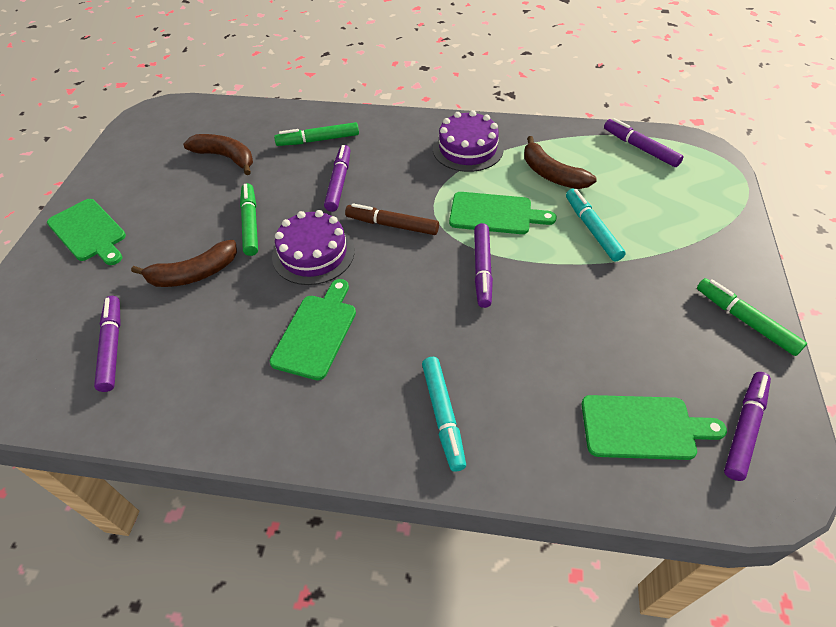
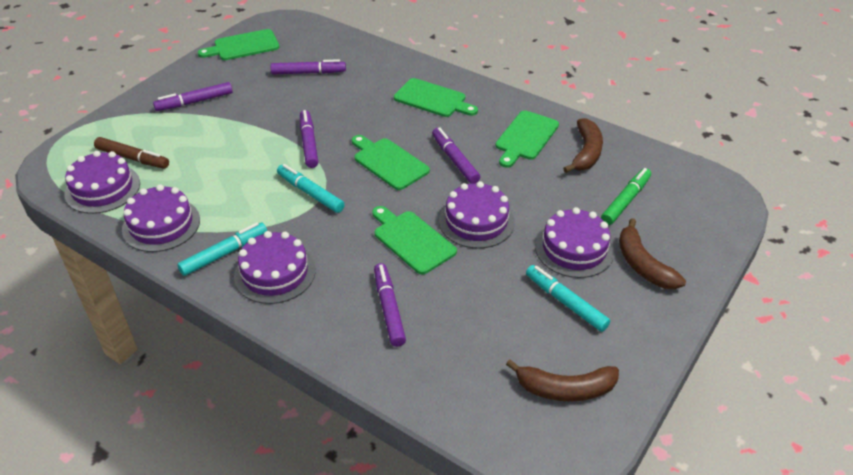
green cutting board: 4 -> 5
green marker: 3 -> 1
purple cake: 2 -> 5
turquoise marker: 2 -> 3

